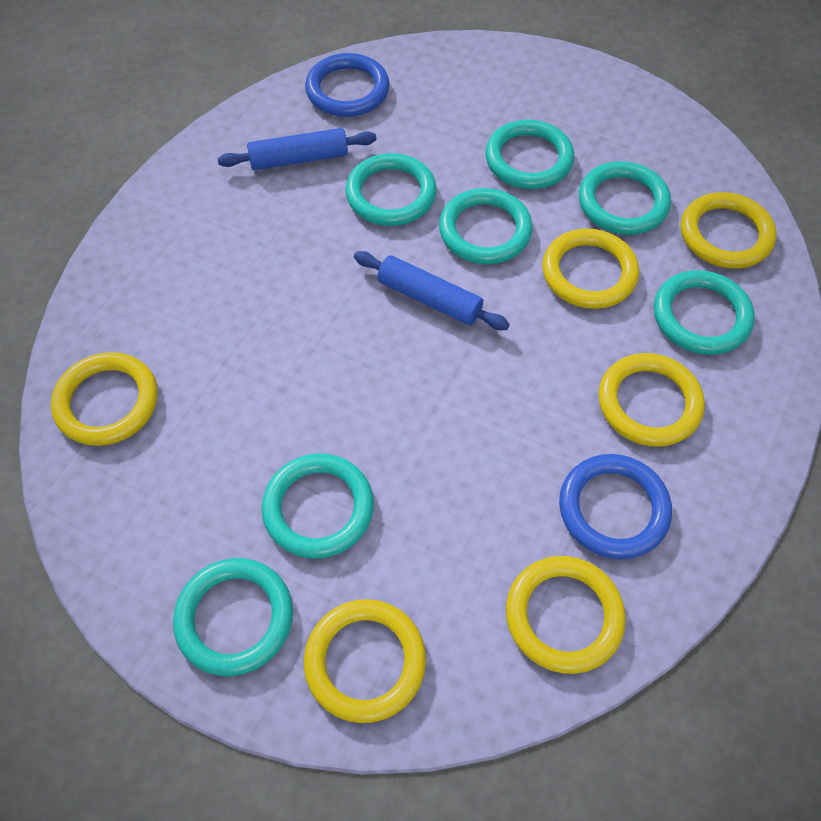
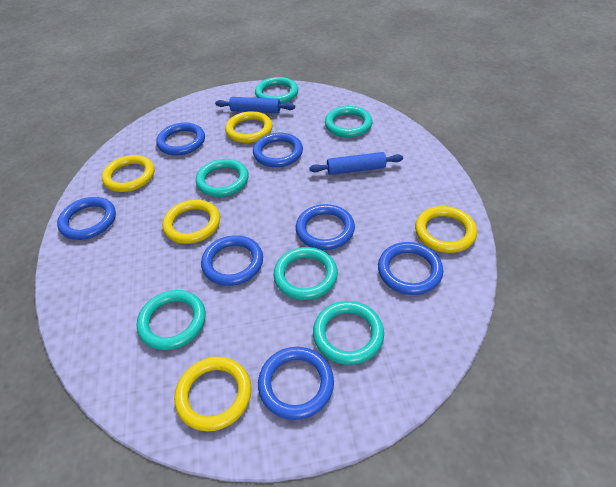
blue ring: 2 -> 7
turquoise ring: 7 -> 6
yellow ring: 6 -> 5

